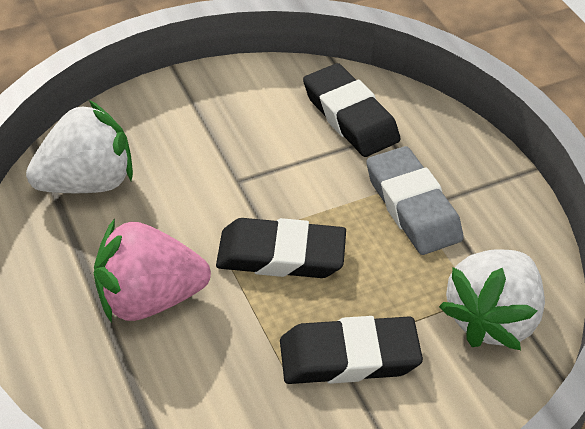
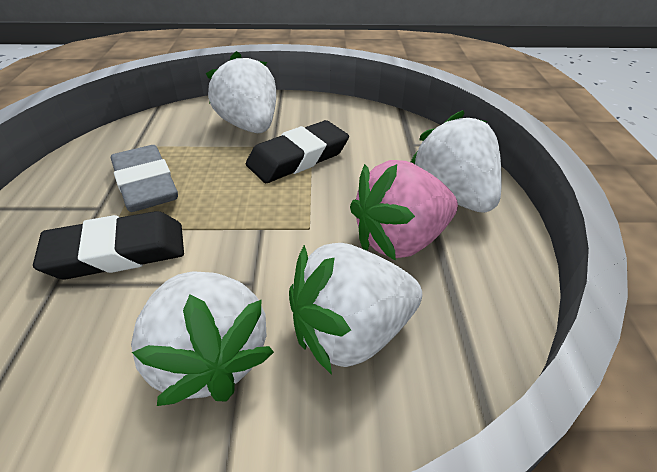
black eraser: 3 -> 2
white strawberry: 2 -> 4

